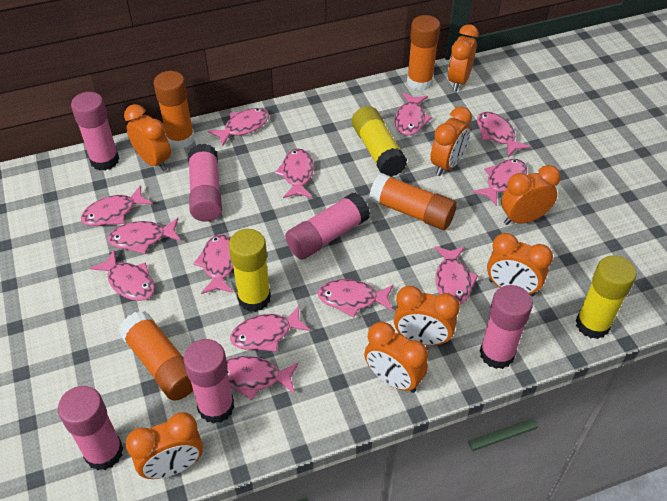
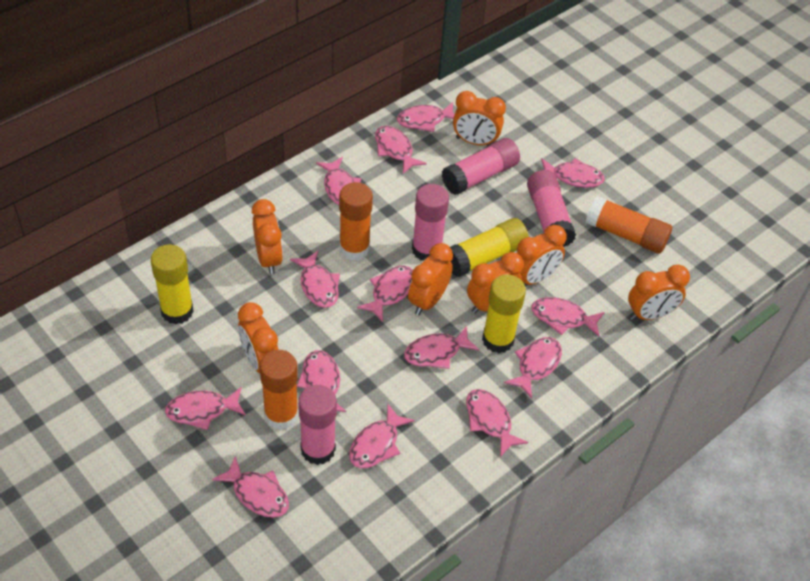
orange clock: 8 -> 7
orange glue stick: 4 -> 3
pink fish: 13 -> 14
pink glue stick: 6 -> 4

